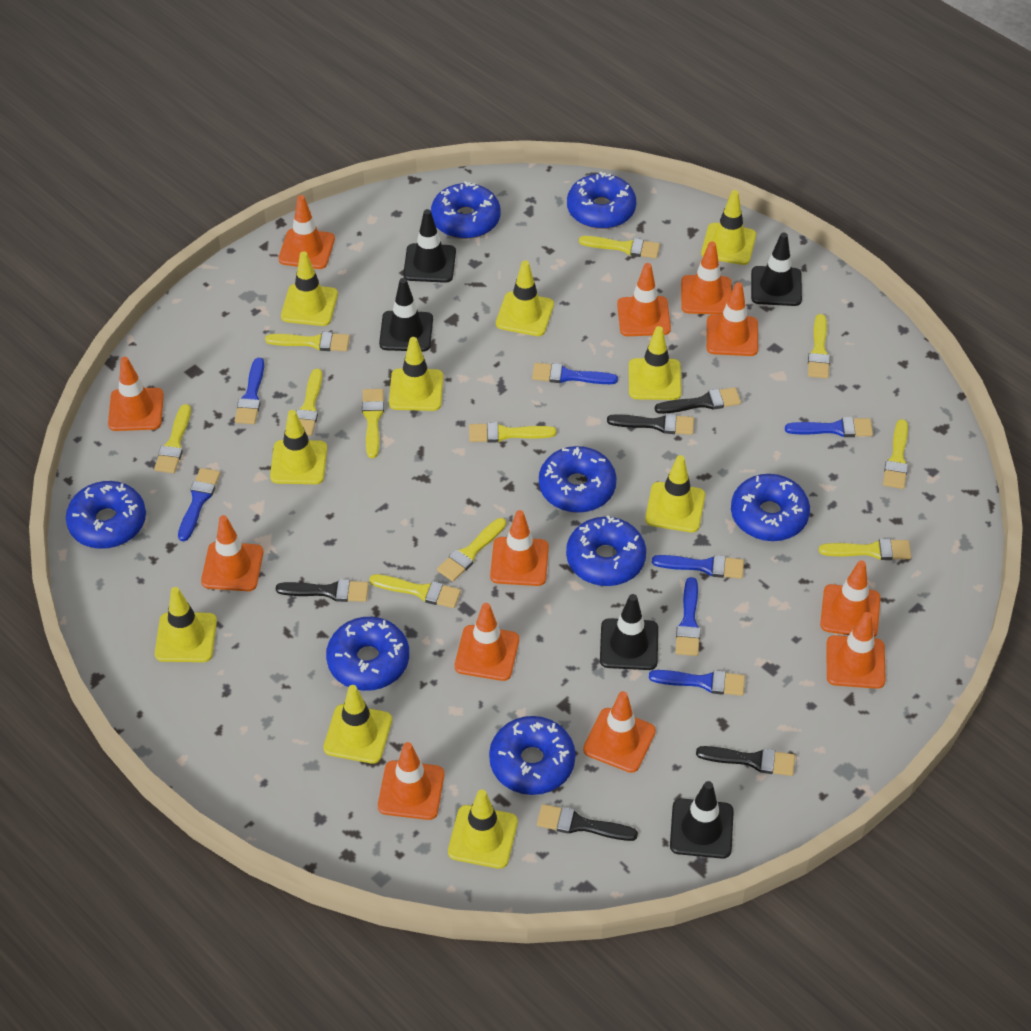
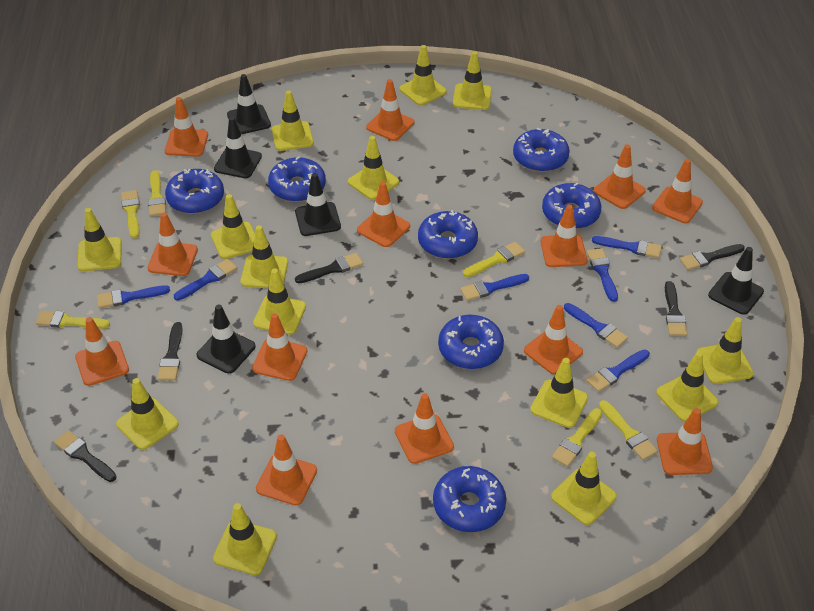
blue donut: 8 -> 7
orange traffic cone: 12 -> 13
yellow brush: 11 -> 6
yellow traffic cone: 10 -> 14

